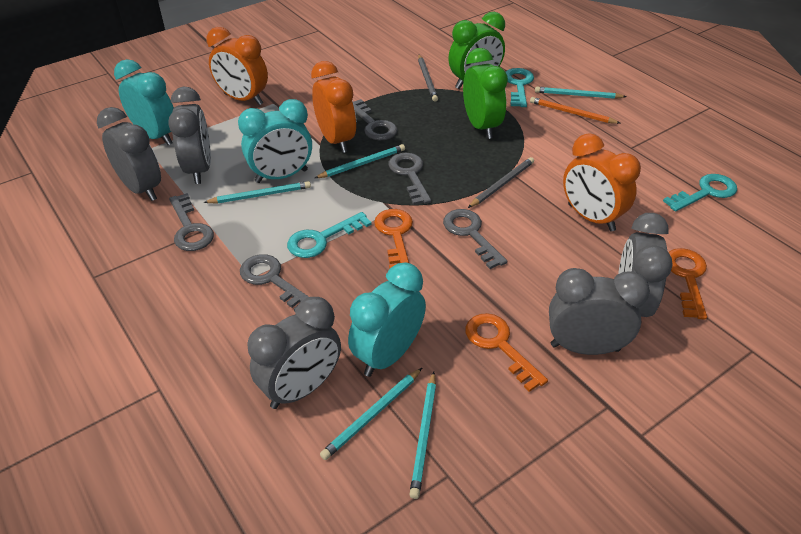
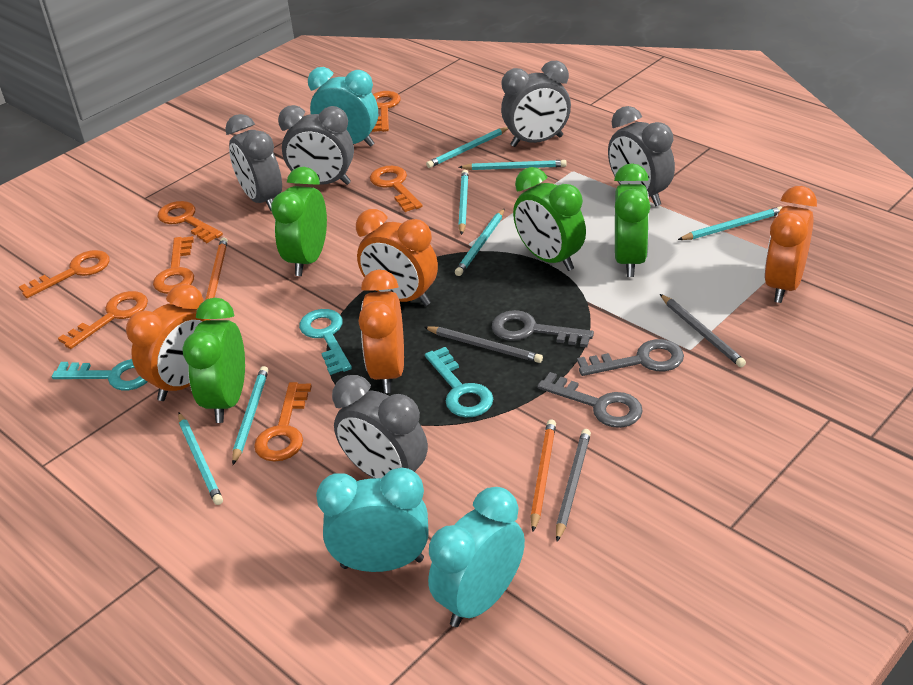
green clock: 2 -> 4
grey key: 5 -> 3
grey pencil: 2 -> 3
orange clock: 3 -> 4
orange key: 3 -> 7
orange pencil: 1 -> 2
turquoise pencil: 5 -> 7

